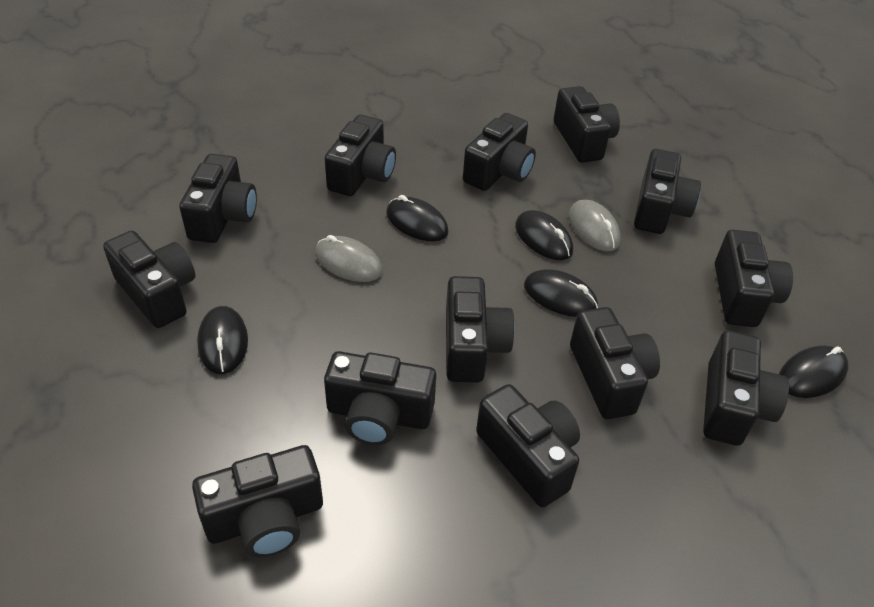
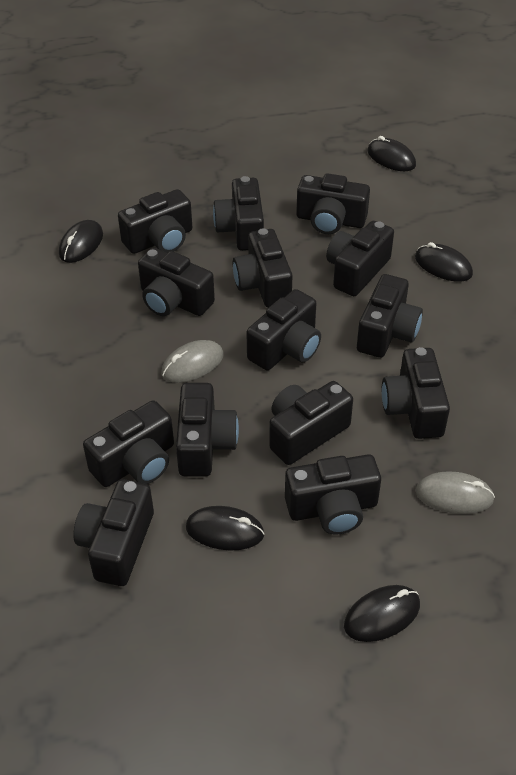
black camera: 13 -> 14

